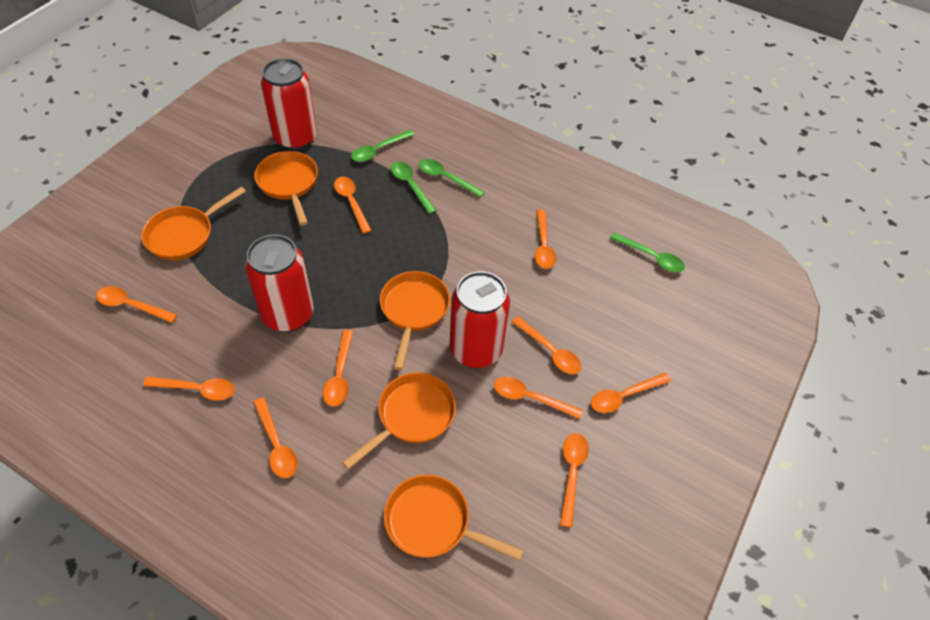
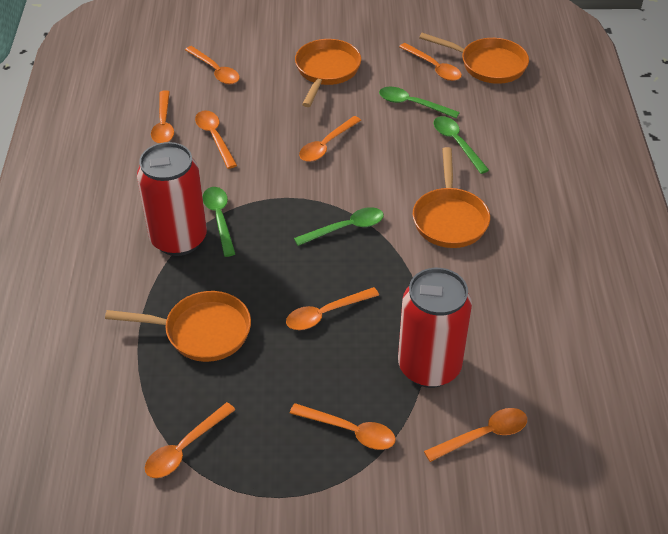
orange pan: 5 -> 4
orange spoon: 10 -> 9
red can: 3 -> 2

